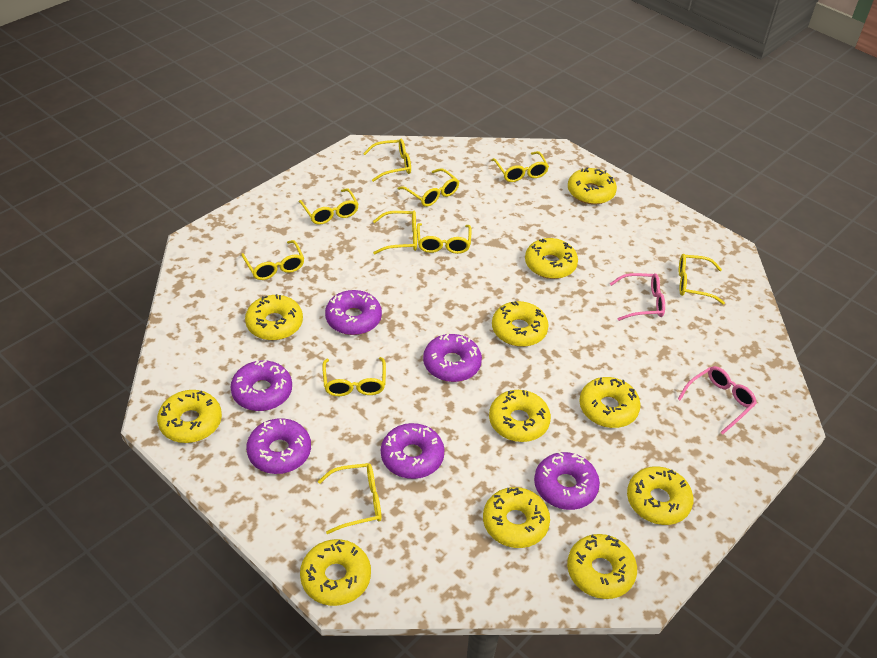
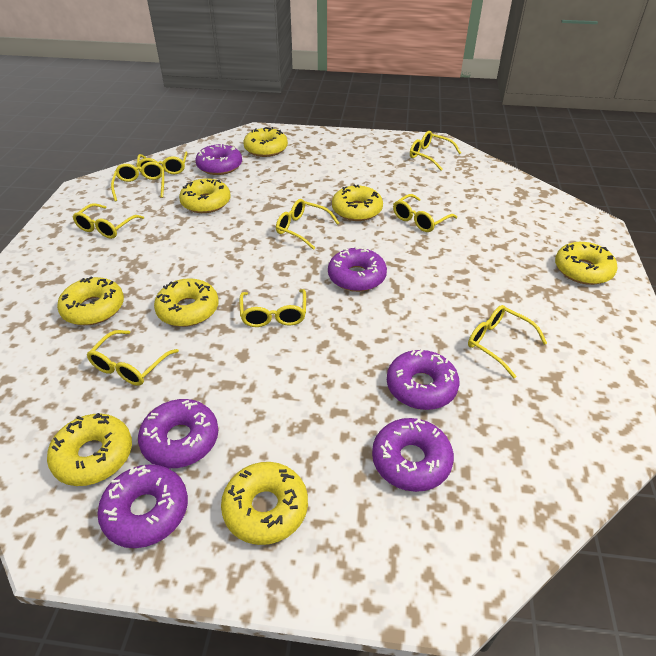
pink glasses: 2 -> 0
yellow donut: 11 -> 8
yellow glasses: 10 -> 9

